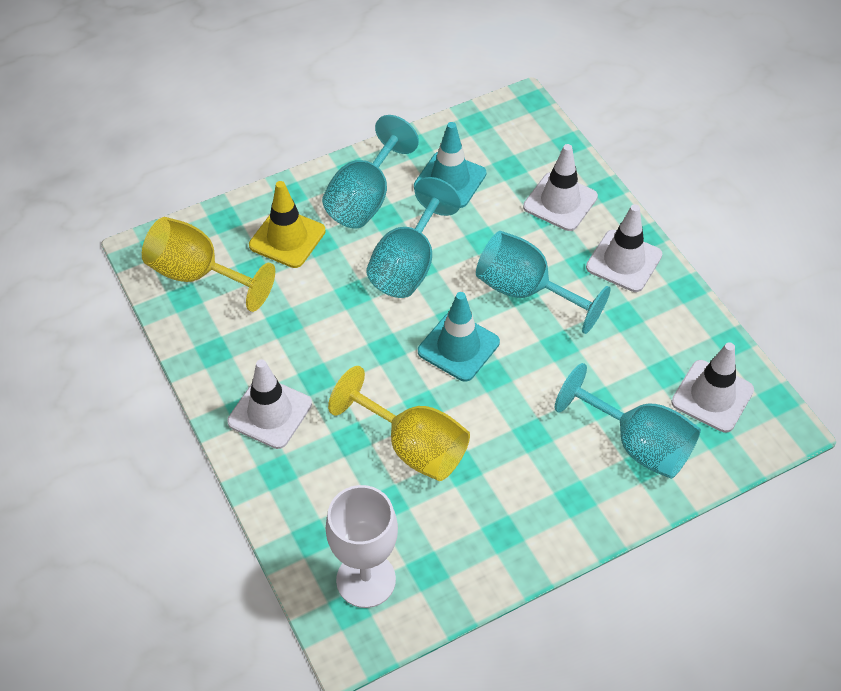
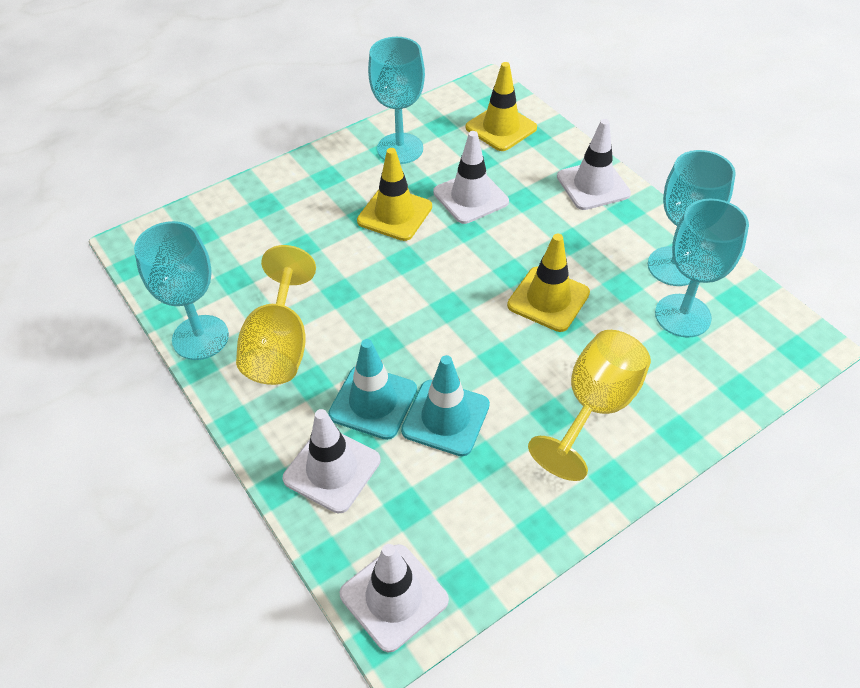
white goblet: 1 -> 0
yellow traffic cone: 1 -> 3

